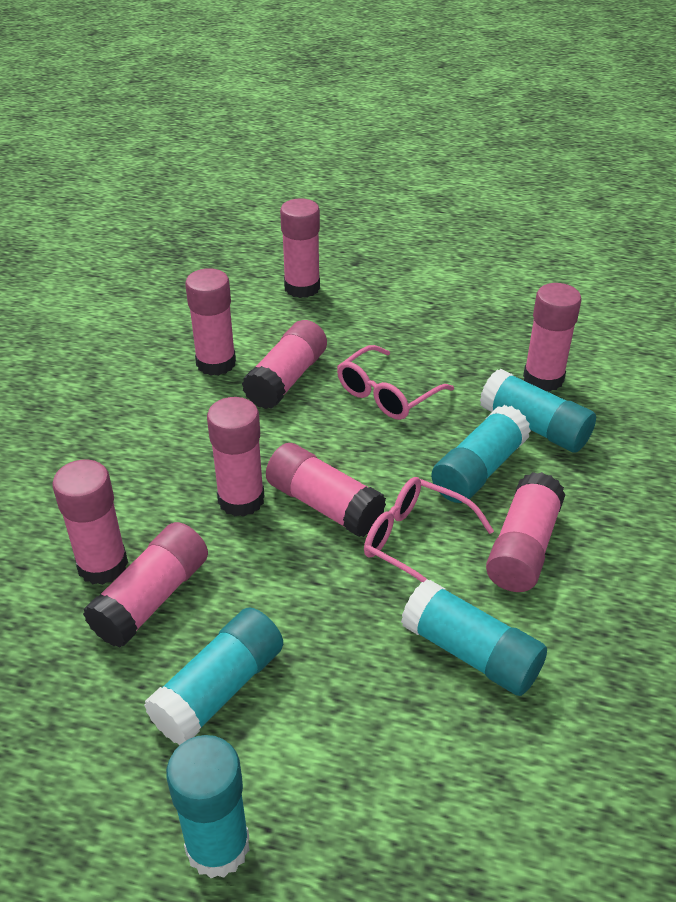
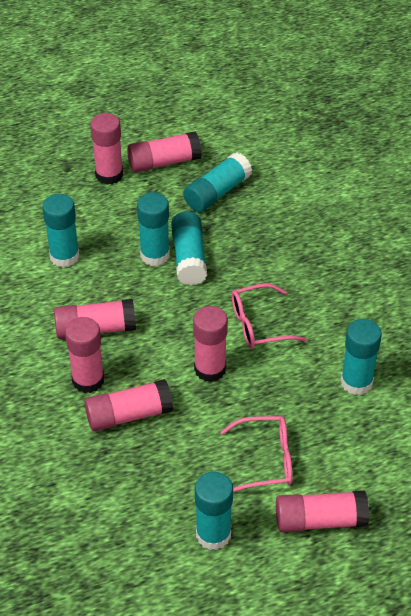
pink glue stick: 9 -> 7
turquoise glue stick: 5 -> 6

